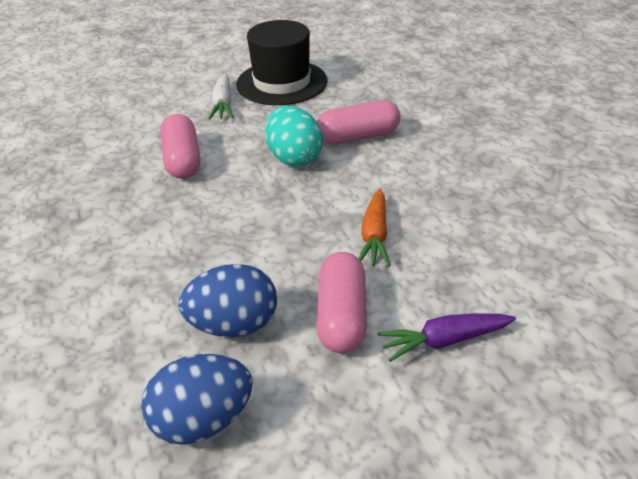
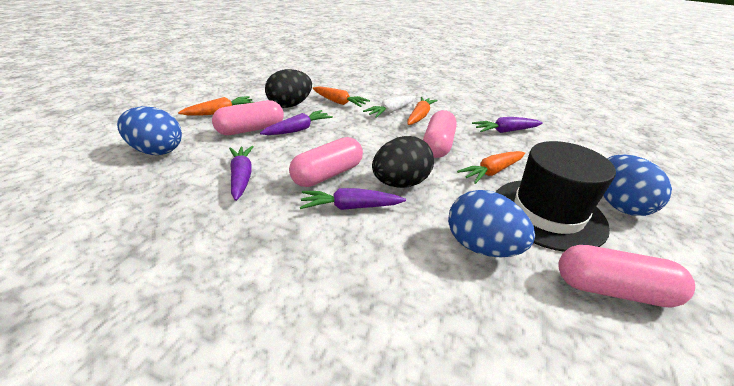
black egg: 0 -> 2
blue egg: 2 -> 3
orange carrot: 1 -> 4
pink capsule: 3 -> 4
purple carrot: 1 -> 4
turquoise egg: 1 -> 0

